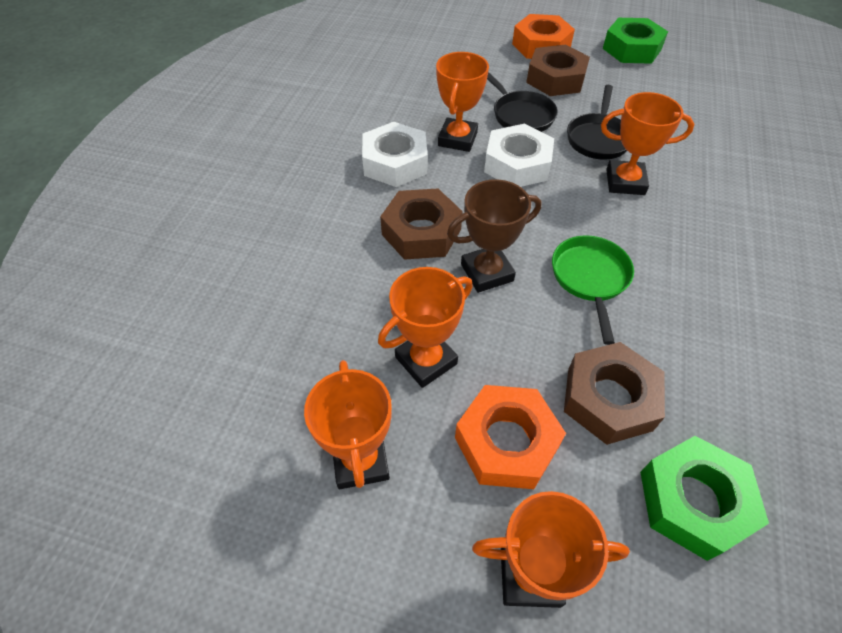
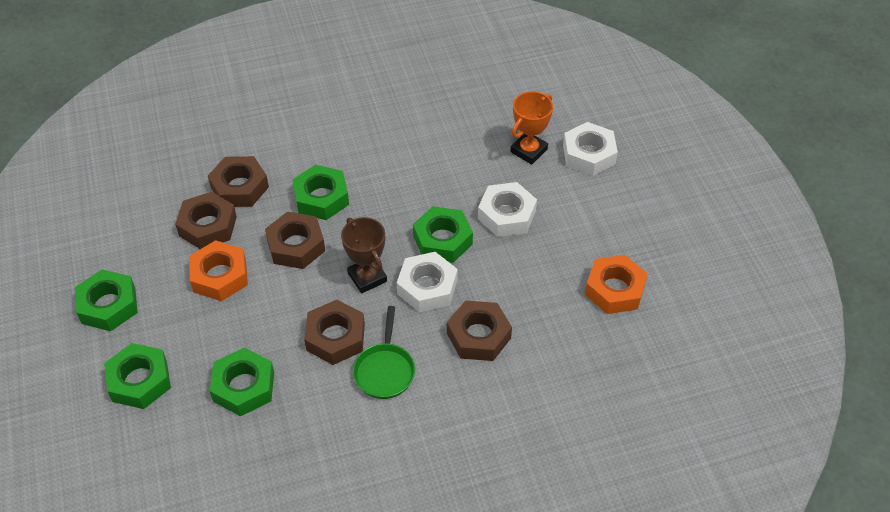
black pan: 2 -> 0
brown nut: 3 -> 5
green nut: 2 -> 5
orange trophy: 5 -> 1
white nut: 2 -> 3

